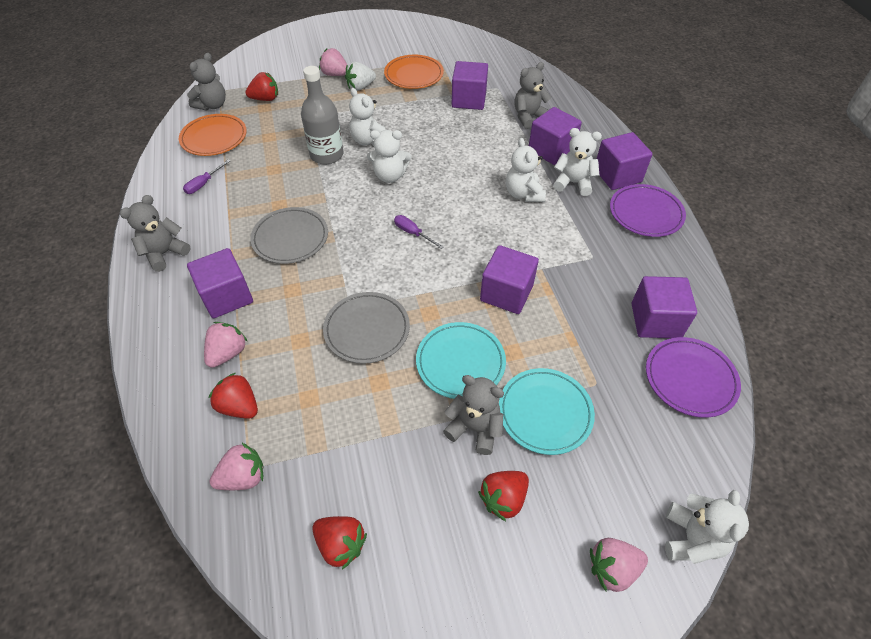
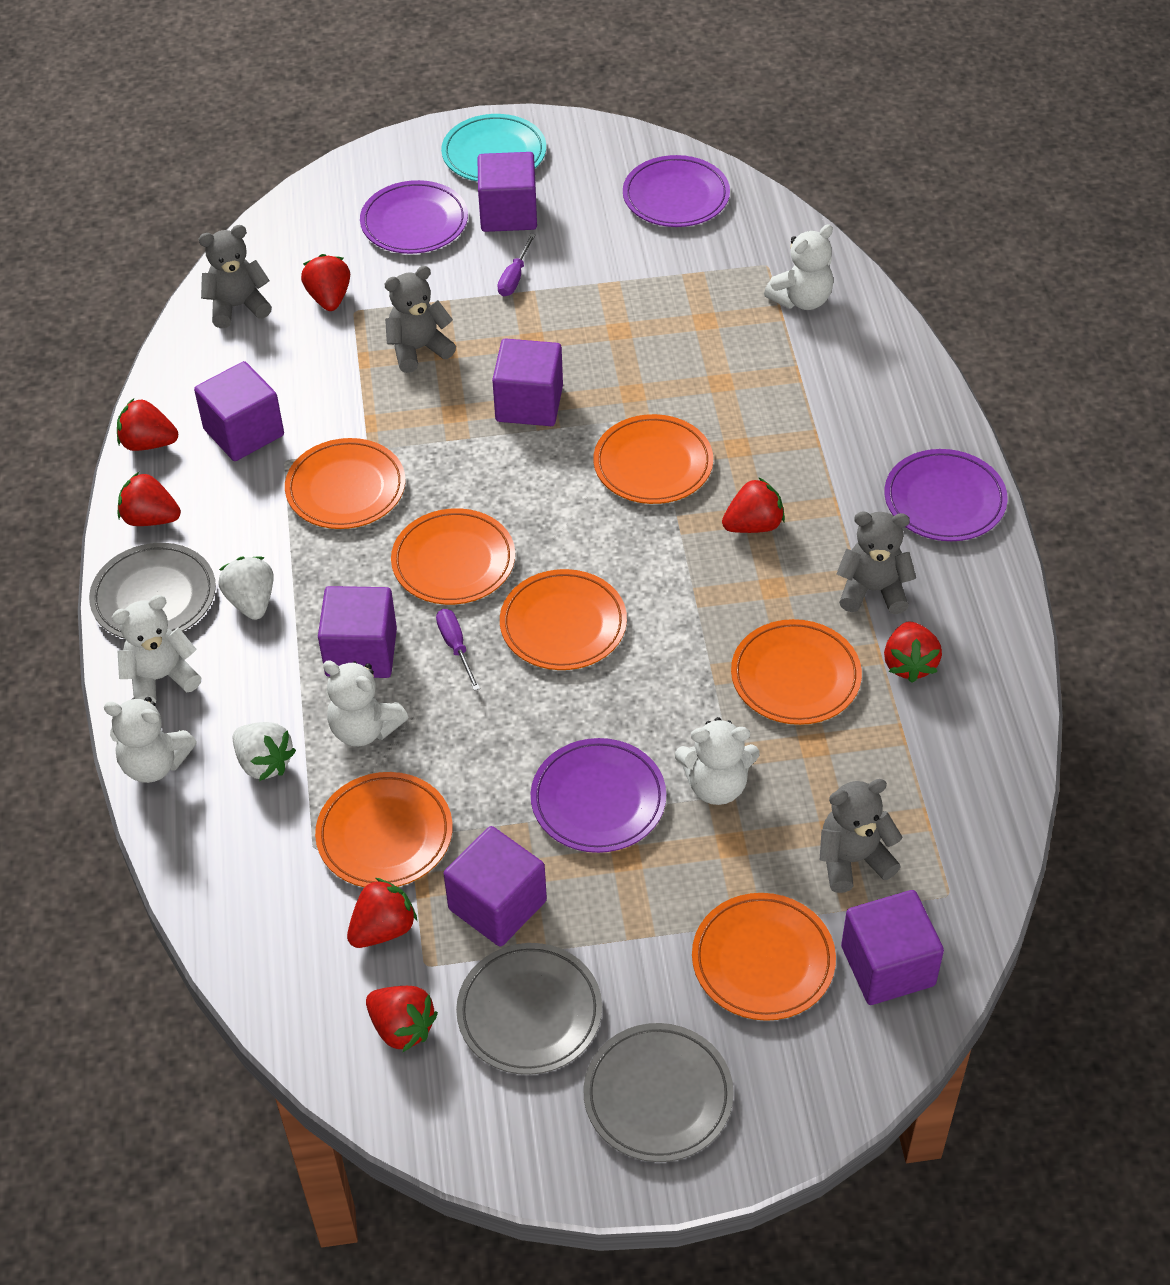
grey bottle: 1 -> 0
grey plate: 2 -> 3
orange plate: 2 -> 7
pink strawberry: 4 -> 0
purple plate: 2 -> 4
red strawberry: 4 -> 7
turquoise plate: 2 -> 1
white strawberry: 1 -> 2

